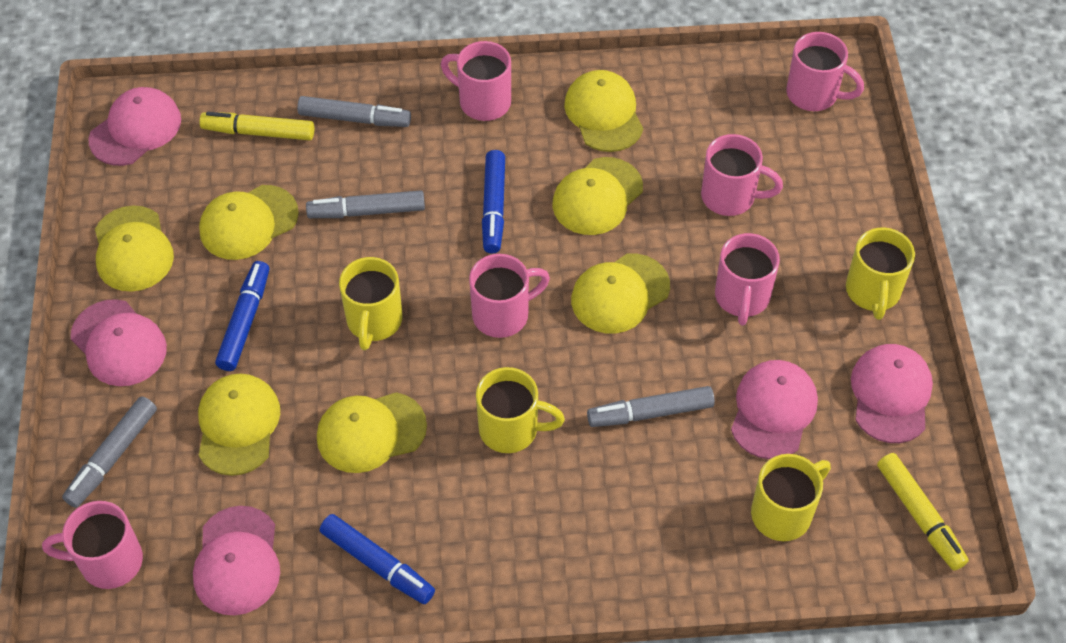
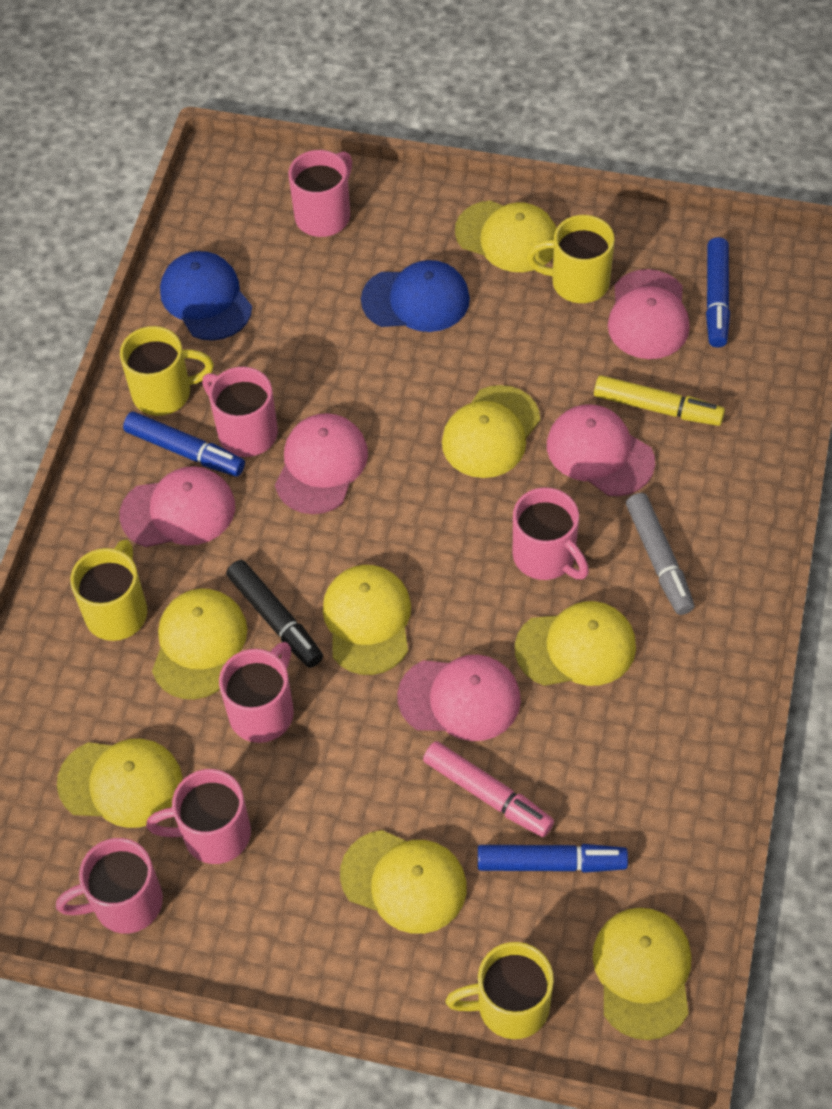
black marker: 0 -> 1
blue cap: 0 -> 2
grey marker: 4 -> 1
pink marker: 0 -> 1
yellow cap: 7 -> 8
yellow marker: 2 -> 1

